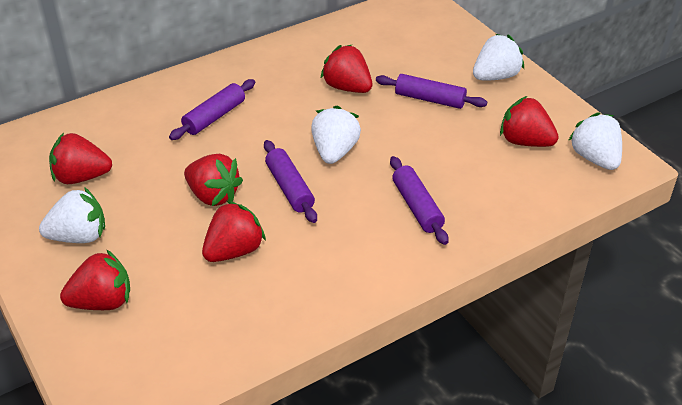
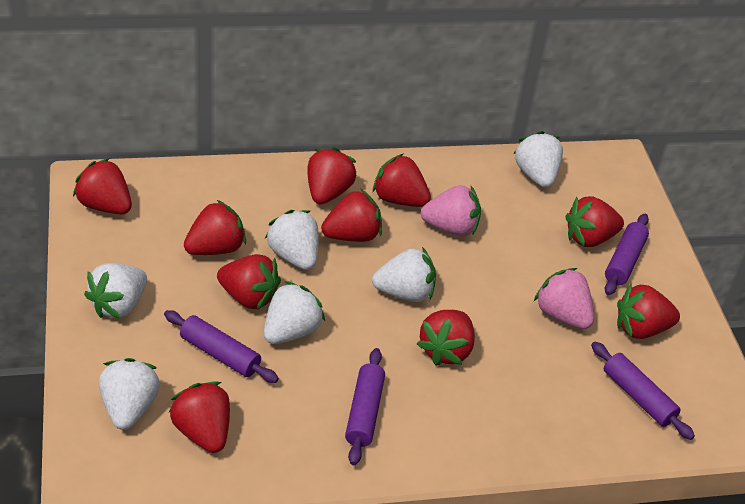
pink strawberry: 0 -> 2
red strawberry: 6 -> 10
white strawberry: 4 -> 6

